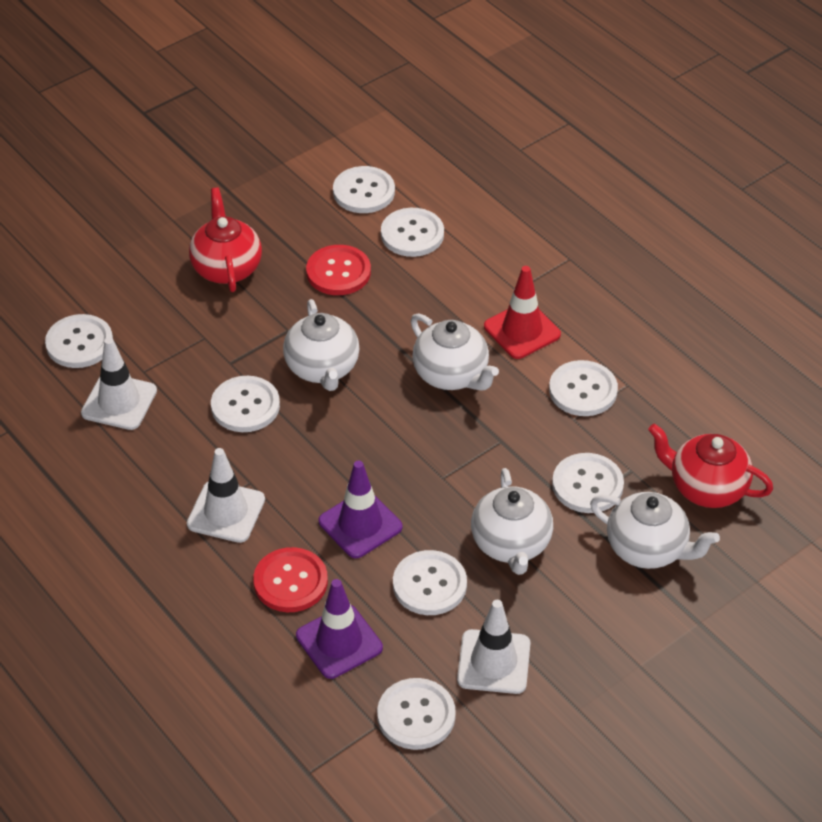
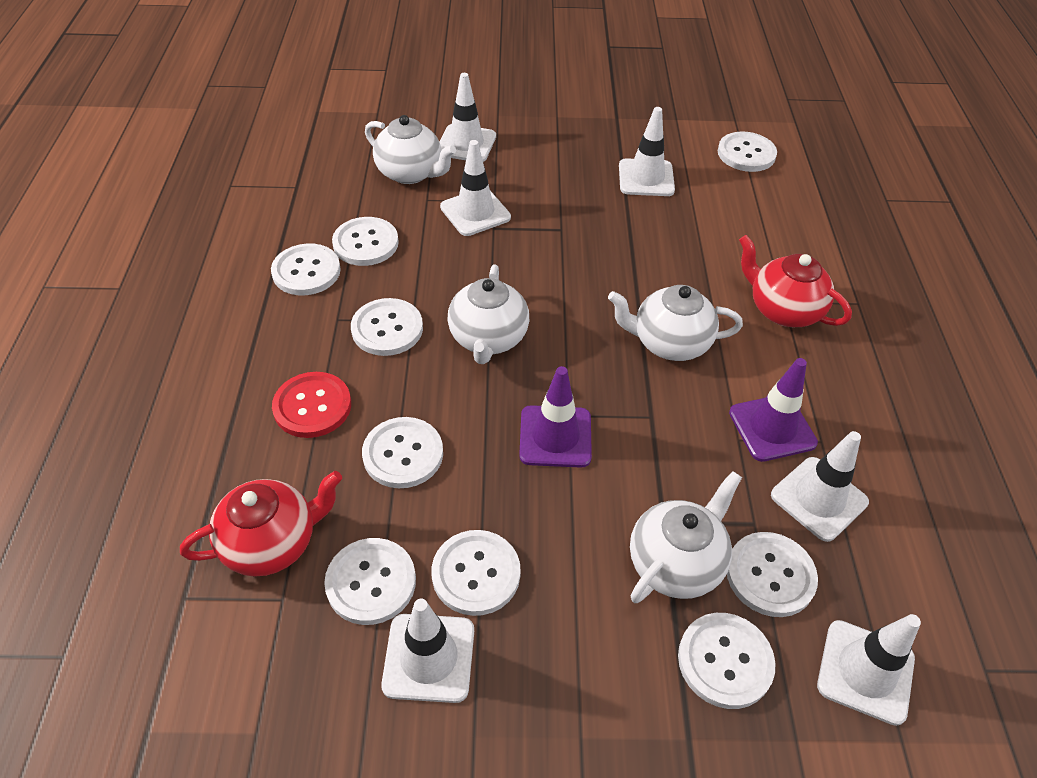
red button: 2 -> 1
red traffic cone: 1 -> 0
white button: 8 -> 9
white traffic cone: 3 -> 6

